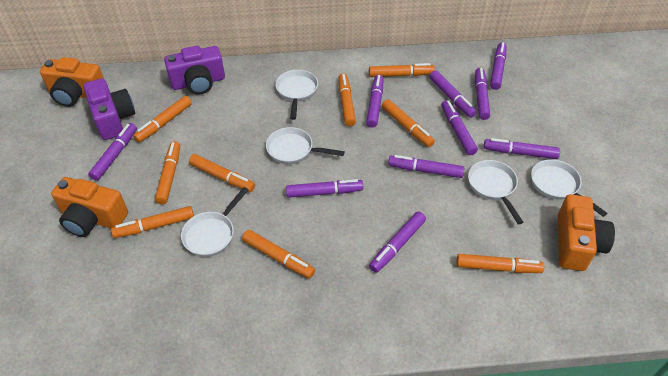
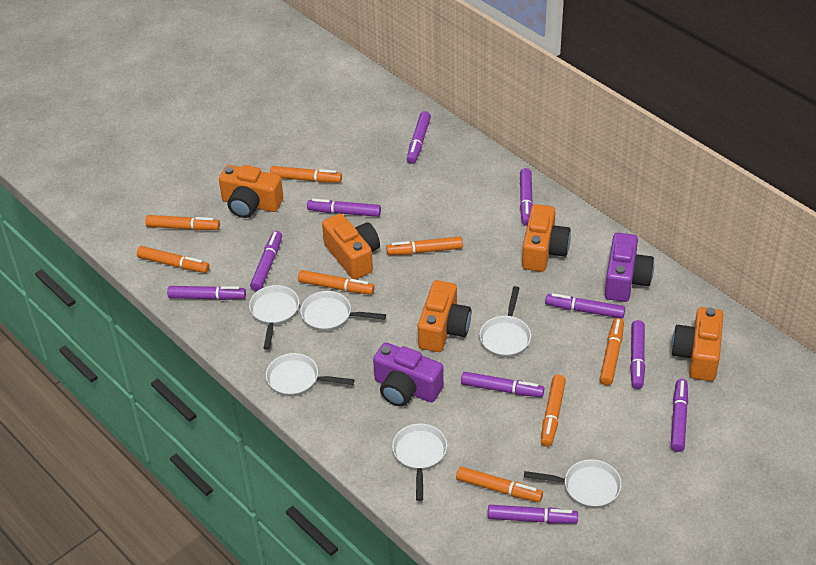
orange camera: 3 -> 5
orange marker: 9 -> 8
white pan: 5 -> 6

